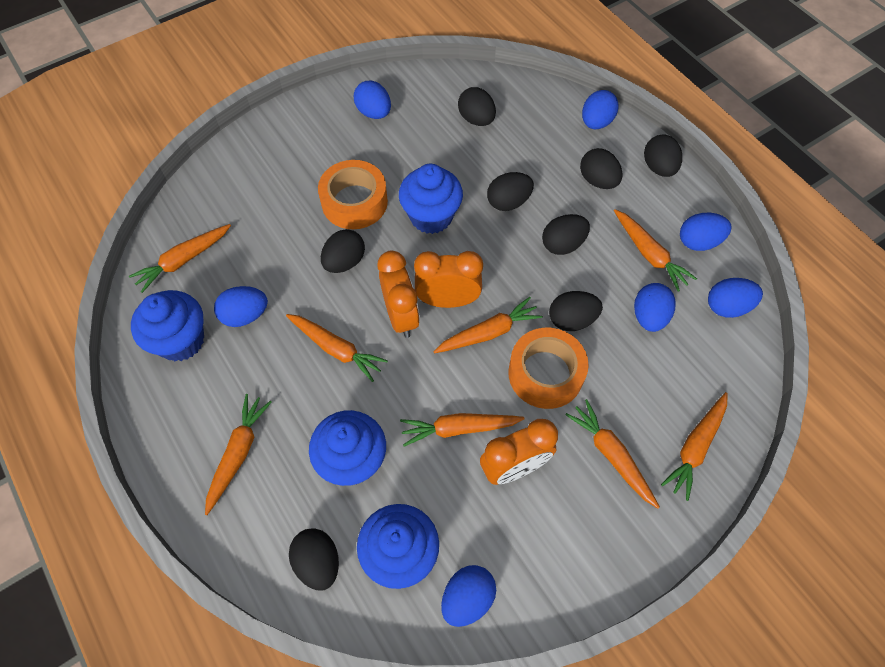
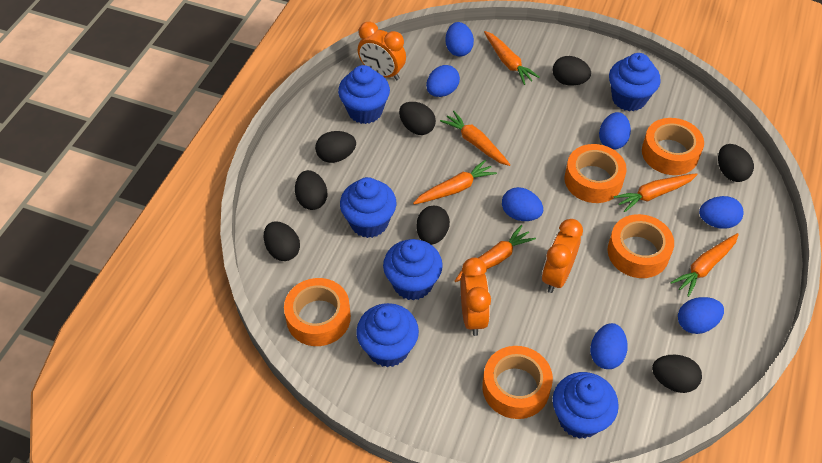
blue cupcake: 4 -> 6
orange carrot: 8 -> 6
orange tape: 2 -> 5

